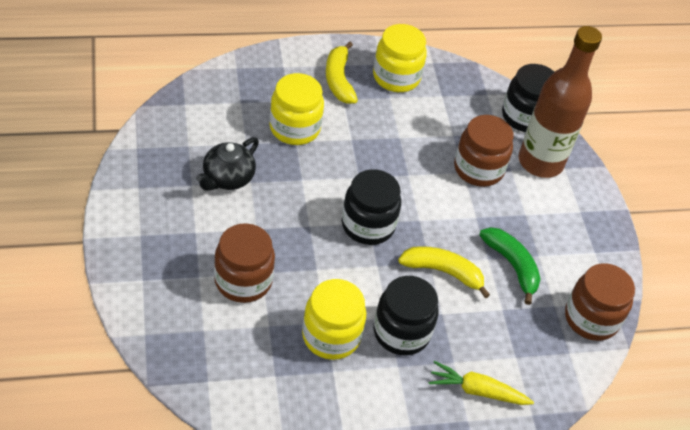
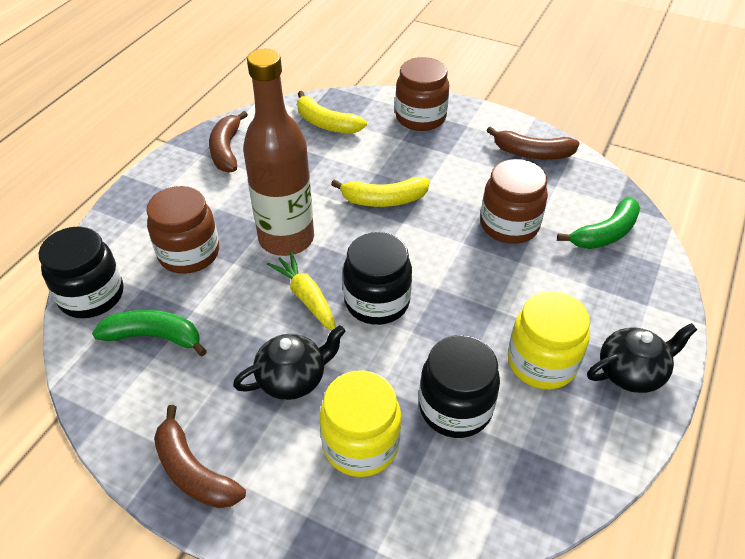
black teapot: 1 -> 2
brown banana: 0 -> 3
green banana: 1 -> 2
yellow jar: 3 -> 2

